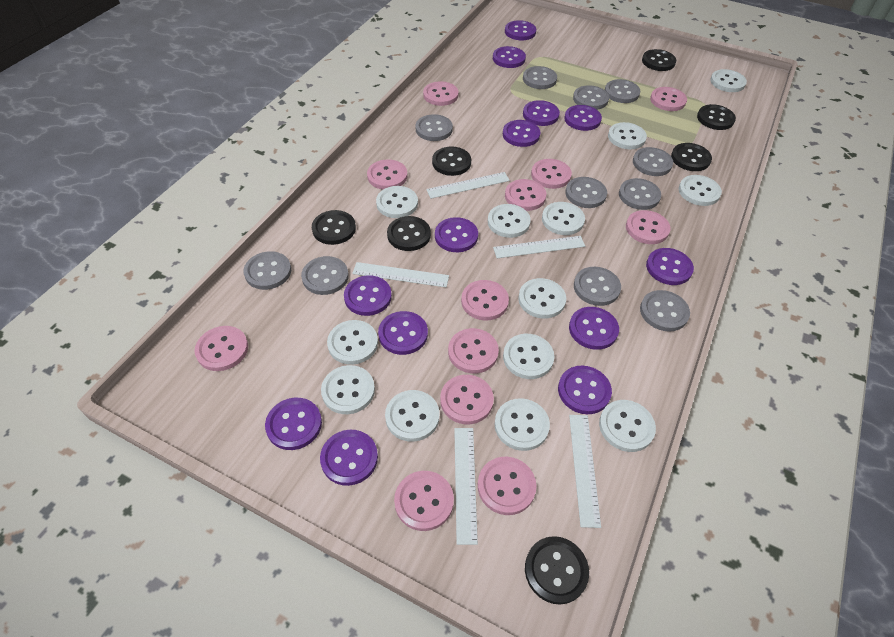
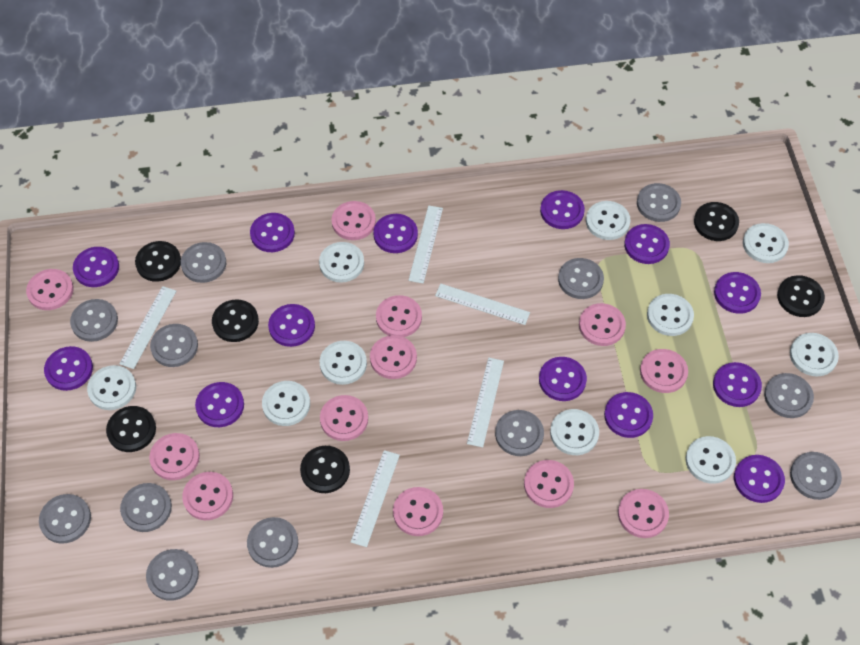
black button: 7 -> 6
grey button: 11 -> 12
white button: 13 -> 10

